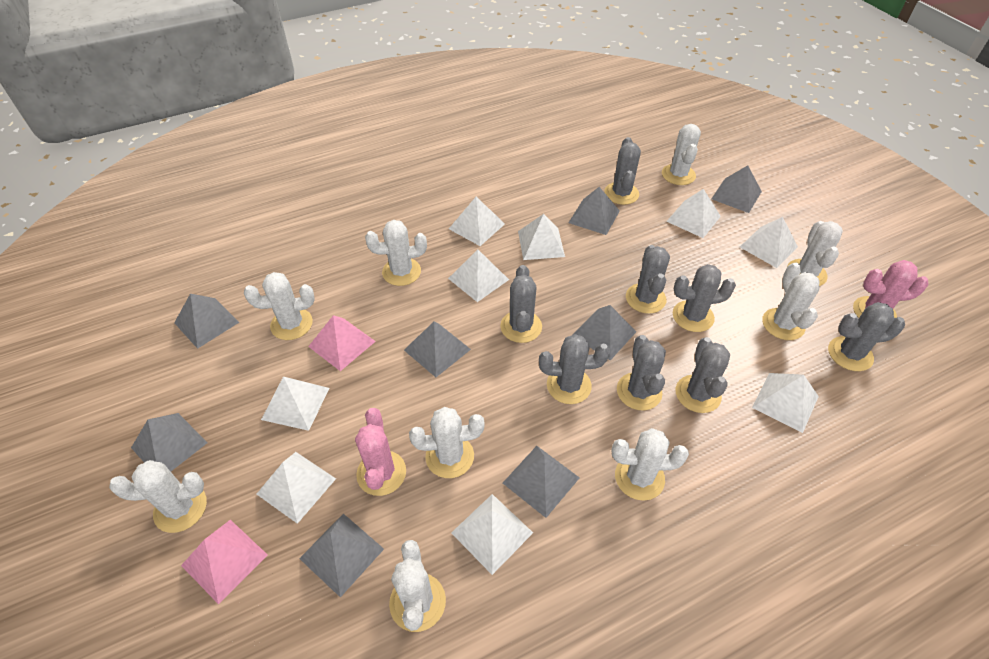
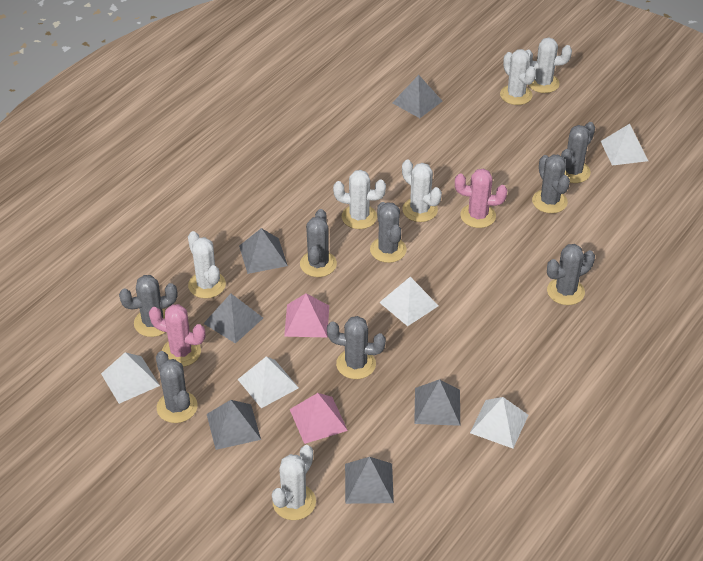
grey pyramid: 8 -> 6
white cactus: 9 -> 6
white pyramid: 9 -> 5

